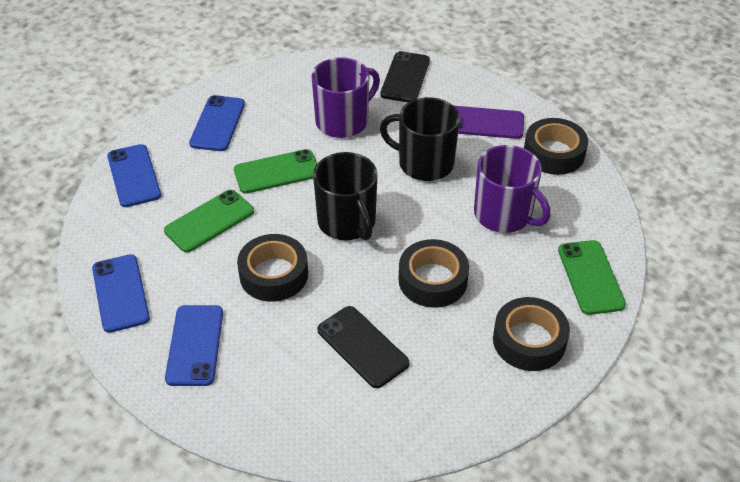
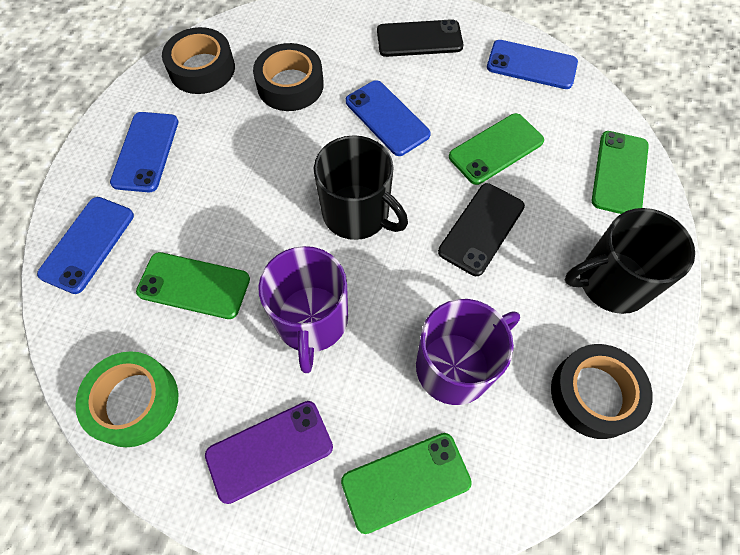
black tape: 4 -> 3
green phone: 3 -> 4
green tape: 0 -> 1

